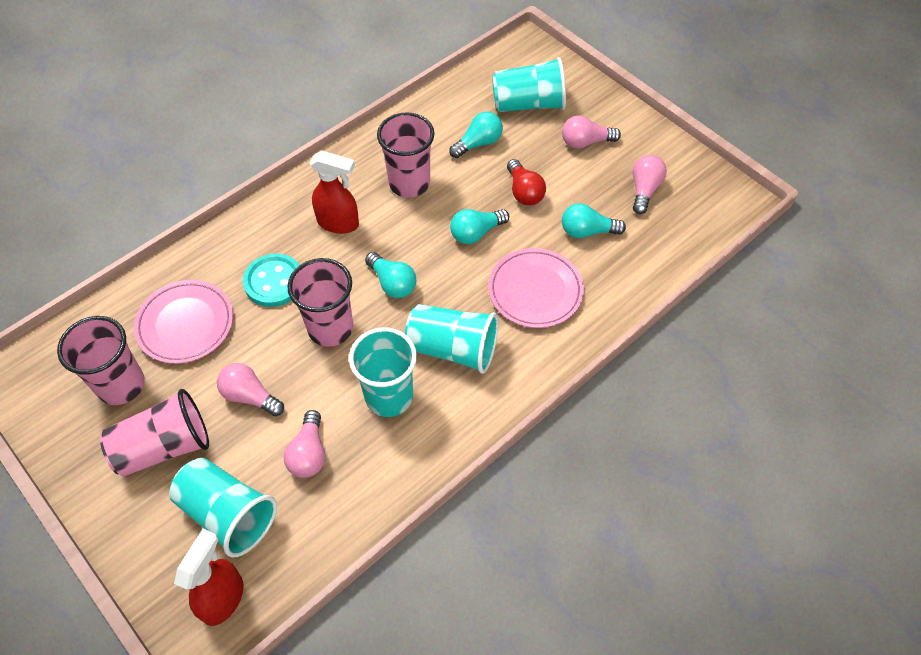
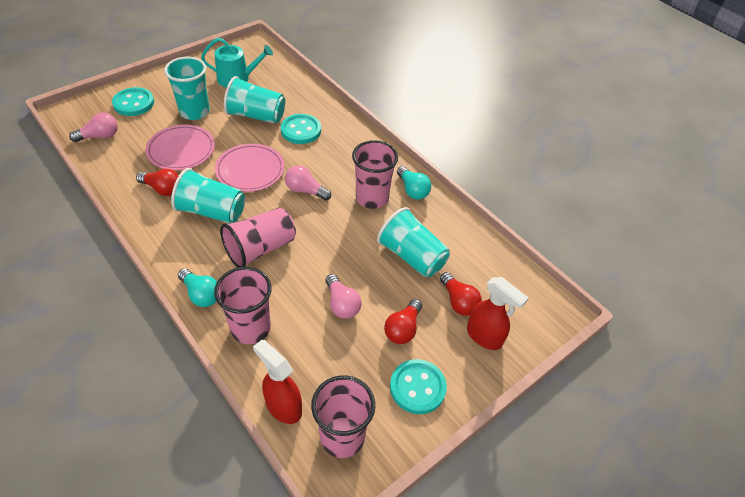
pink light bulb: 4 -> 3
red light bulb: 1 -> 3
turquoise button: 1 -> 3
turquoise light bulb: 4 -> 2
turquoise watering can: 0 -> 1

